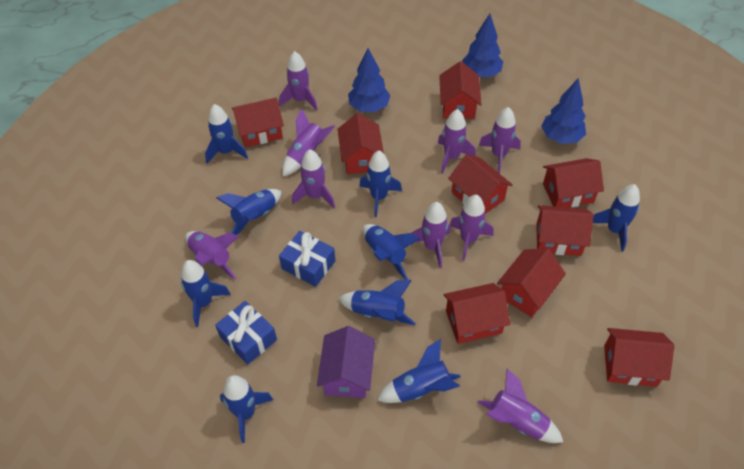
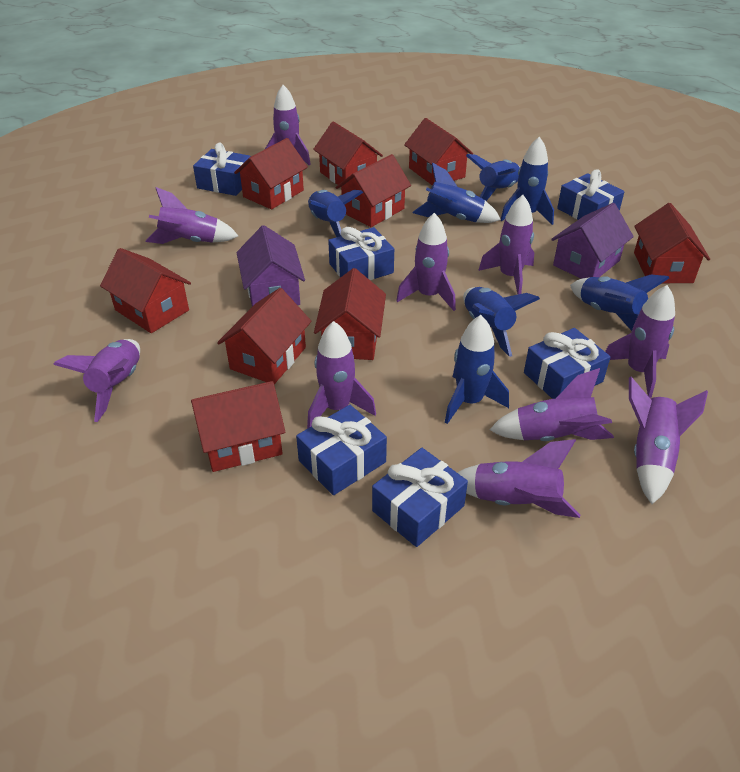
blue gift: 2 -> 6
blue rocket: 9 -> 7
blue tree: 3 -> 0
purple house: 1 -> 2
purple rocket: 9 -> 10

